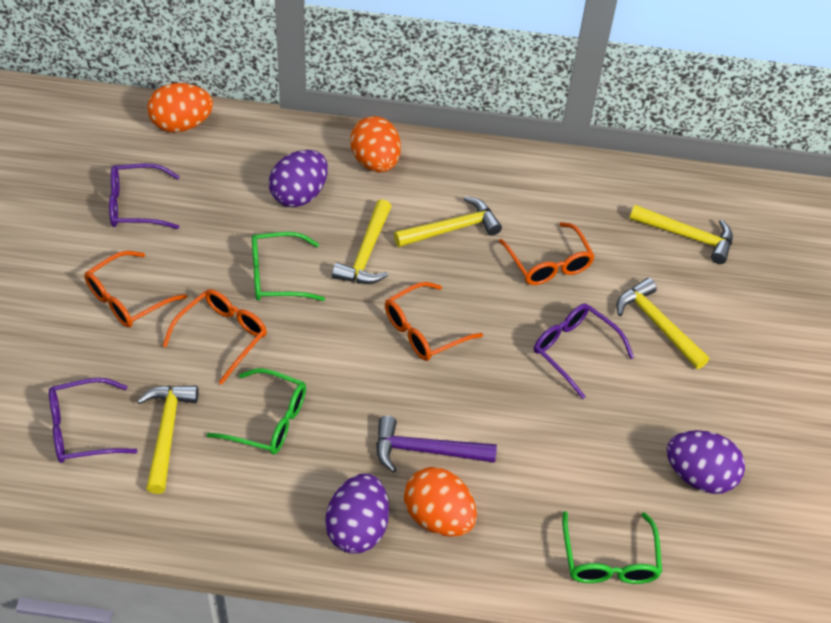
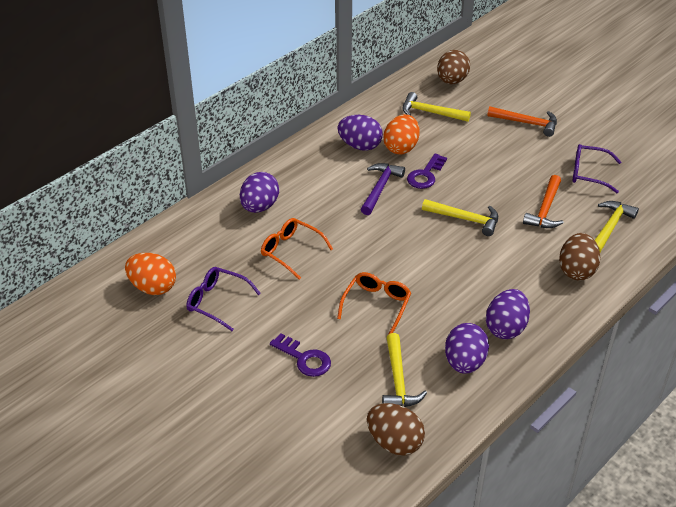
brown egg: 0 -> 3
green glasses: 3 -> 0
orange egg: 3 -> 2
orange glasses: 4 -> 2
orange hammer: 0 -> 2
purple egg: 3 -> 4
purple glasses: 3 -> 2
purple key: 0 -> 2
yellow hammer: 5 -> 4

